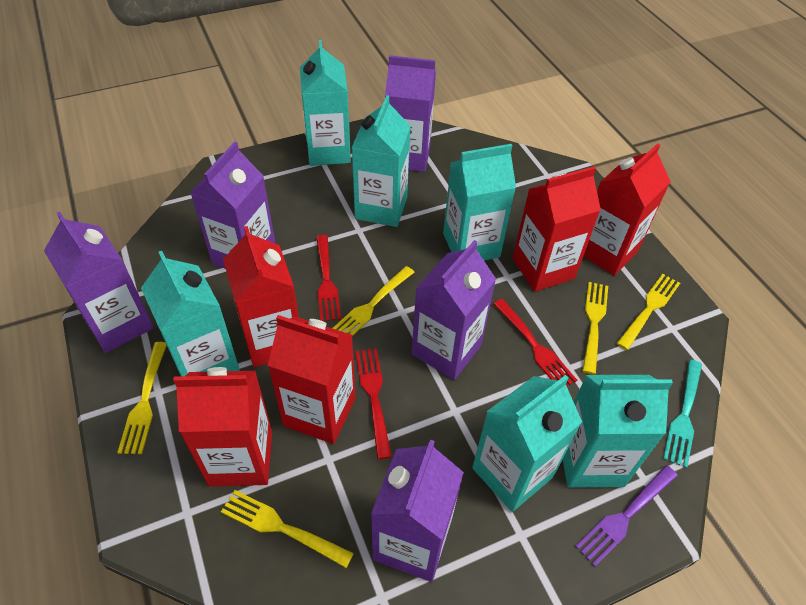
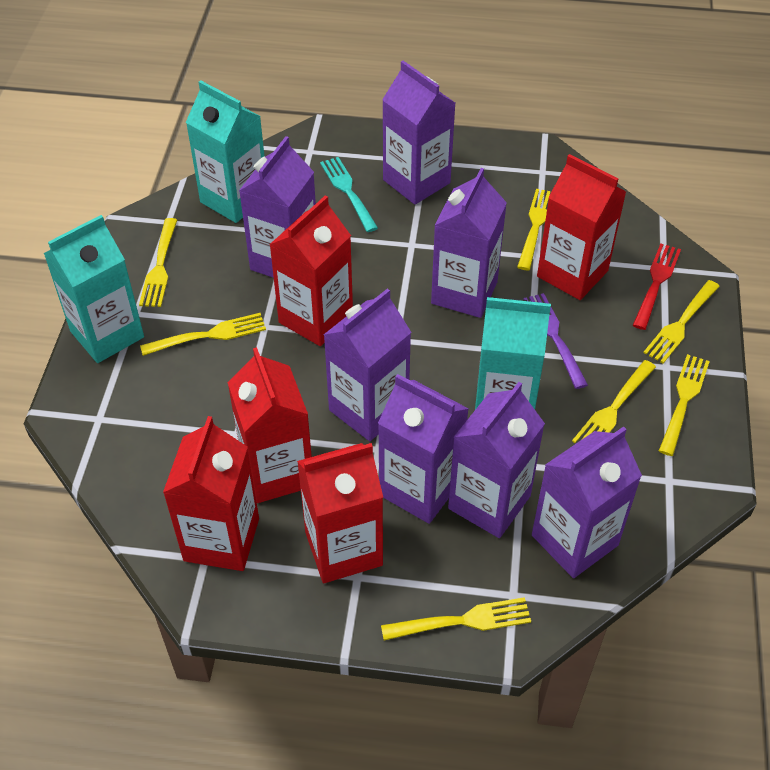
purple carton: 5 -> 7
red fork: 3 -> 1
turquoise carton: 6 -> 3
yellow fork: 5 -> 7

